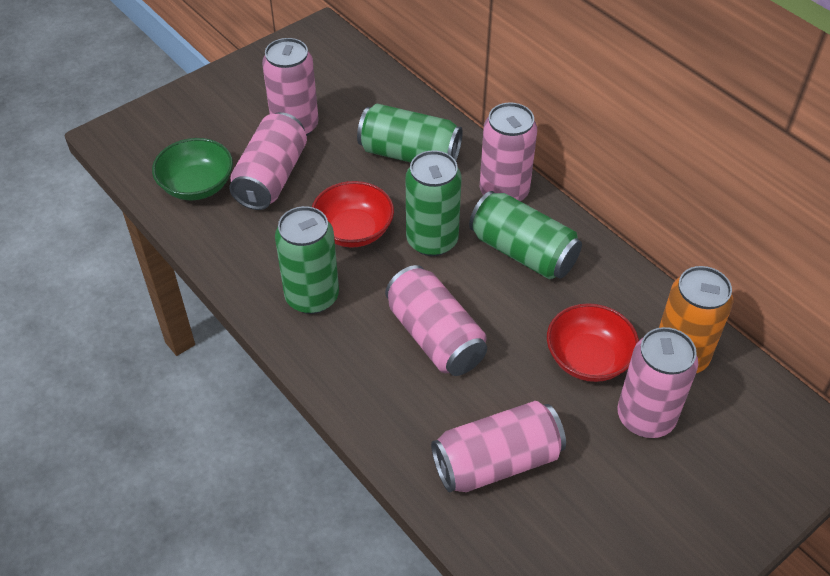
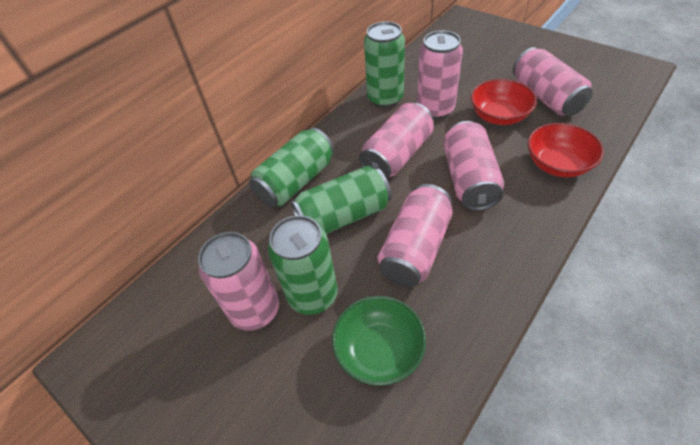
orange can: 1 -> 0

